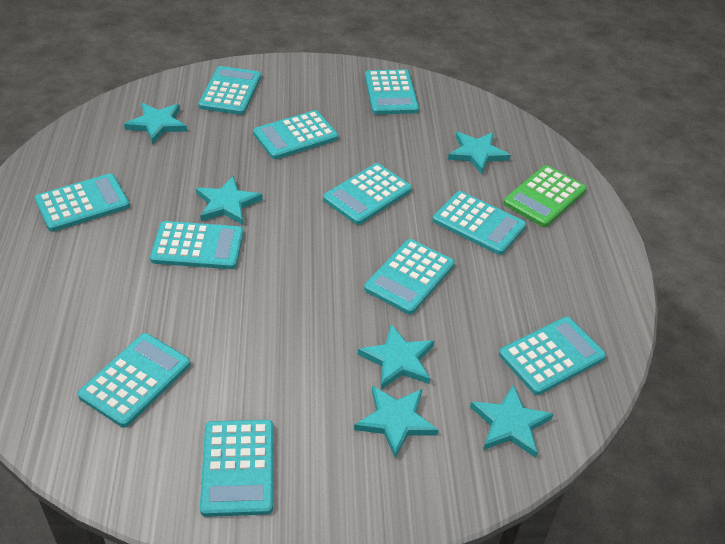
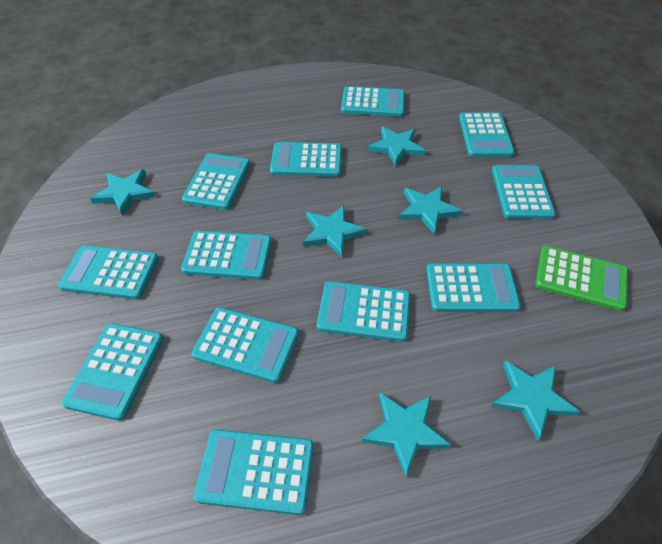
turquoise calculator: 11 -> 12

